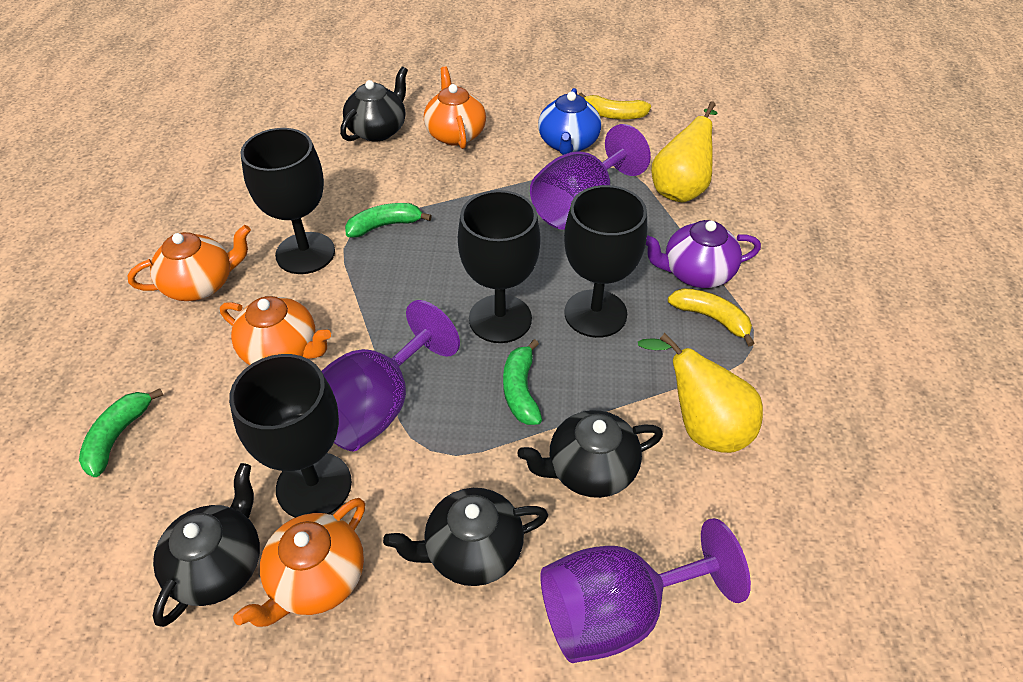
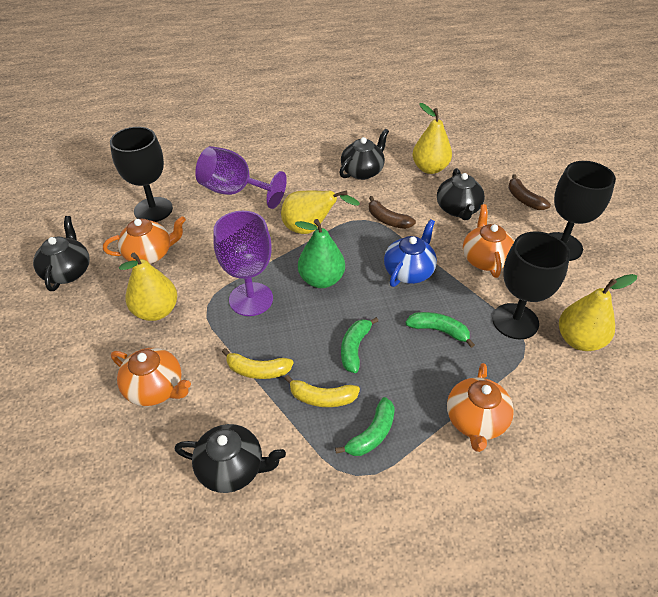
black goblet: 4 -> 3
brown banana: 0 -> 2
green pear: 0 -> 1
purple goblet: 3 -> 2
purple teapot: 1 -> 0
yellow pear: 2 -> 4

